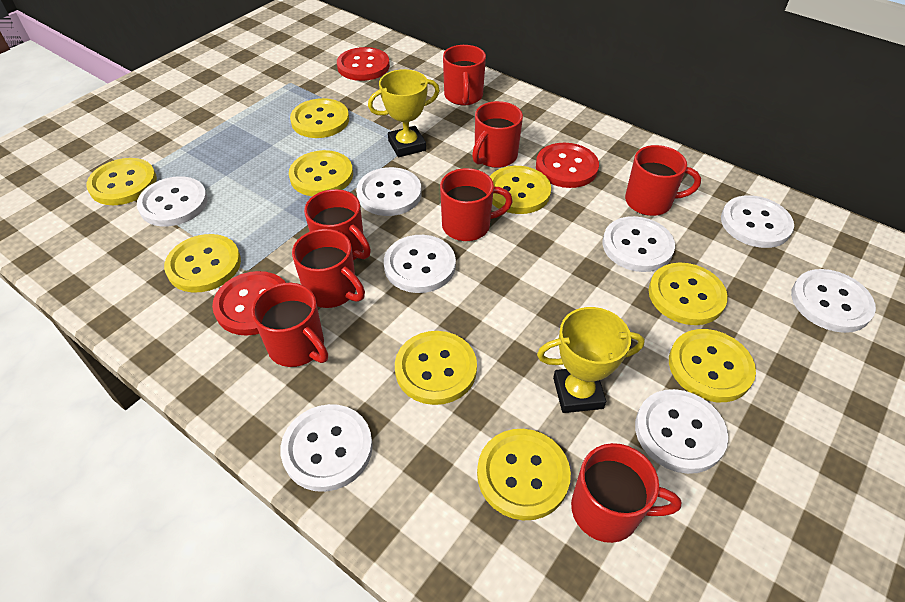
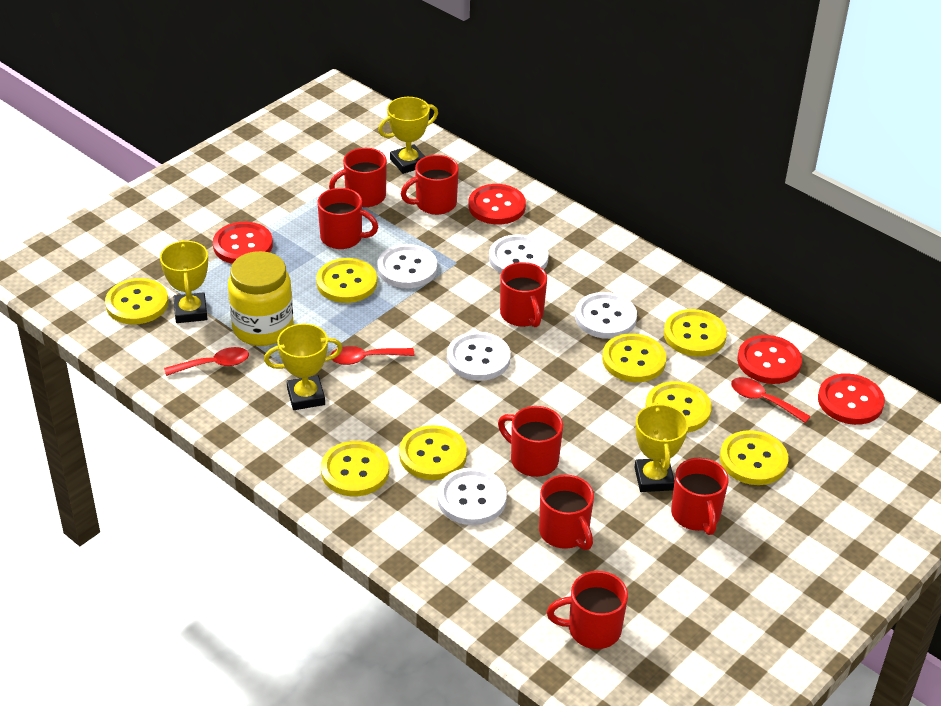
red button: 3 -> 4
red spoon: 0 -> 3
white button: 8 -> 5
yellow button: 9 -> 8
yellow jar: 0 -> 1
yellow trophy: 2 -> 4

